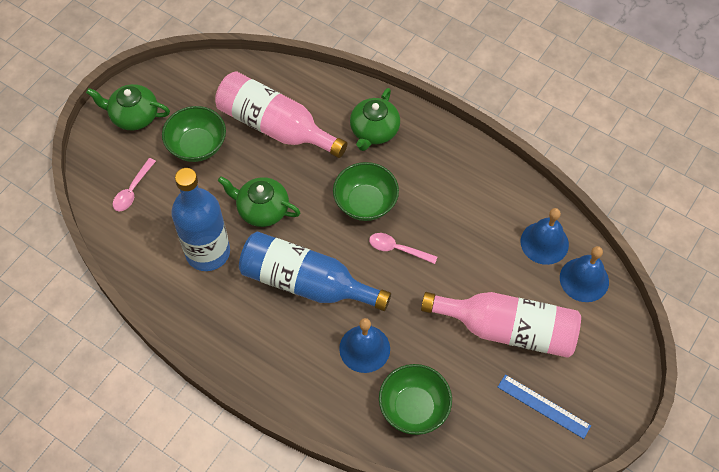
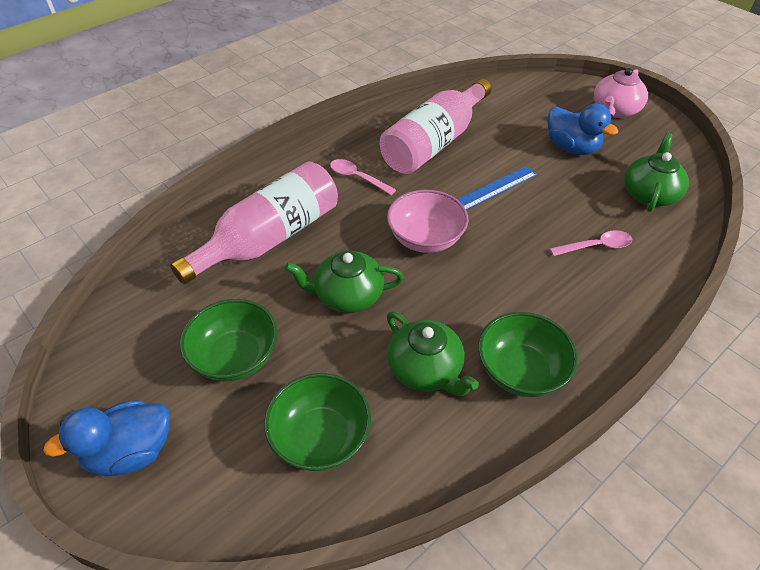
blue bell: 3 -> 0
blue bottle: 2 -> 0
blue duck: 0 -> 2
pink bowl: 0 -> 1
pink teapot: 0 -> 1

